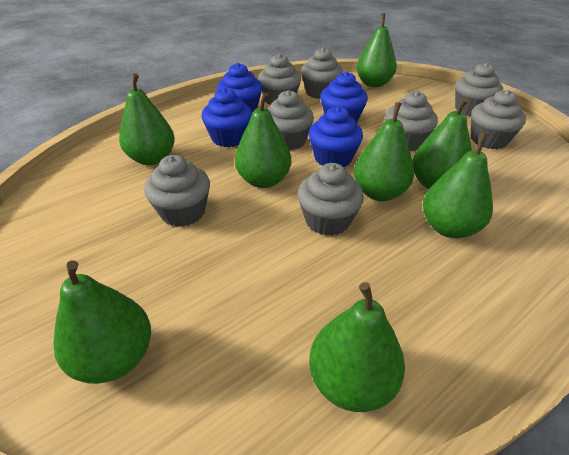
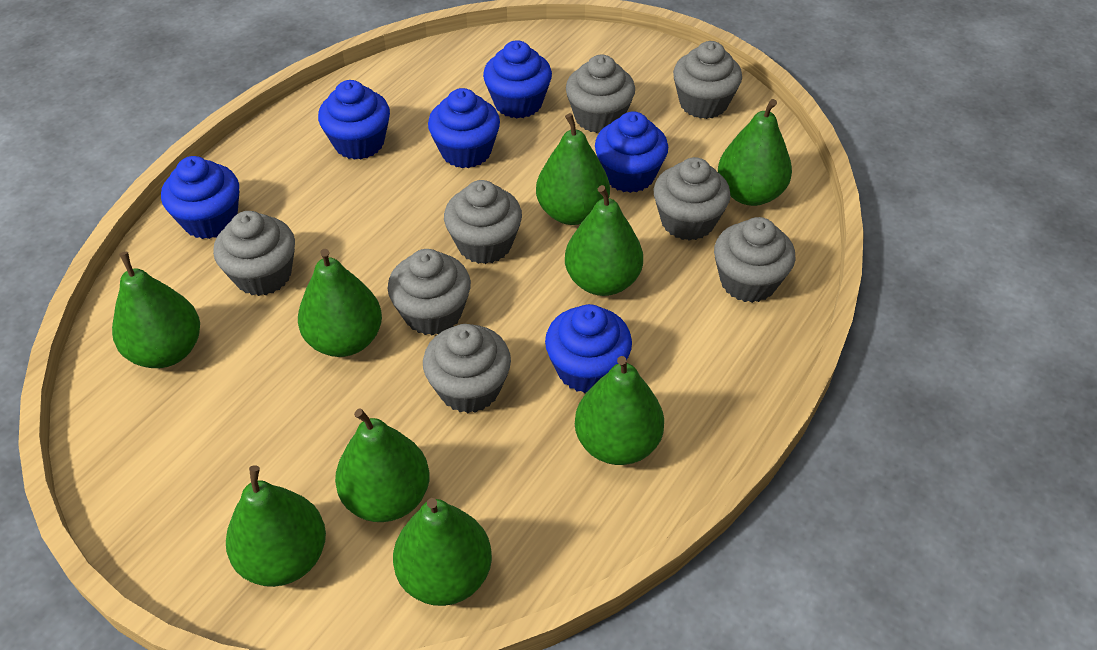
blue cupcake: 4 -> 6
green pear: 8 -> 9

